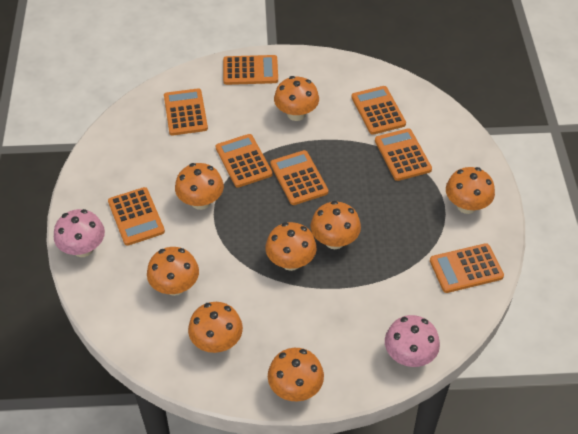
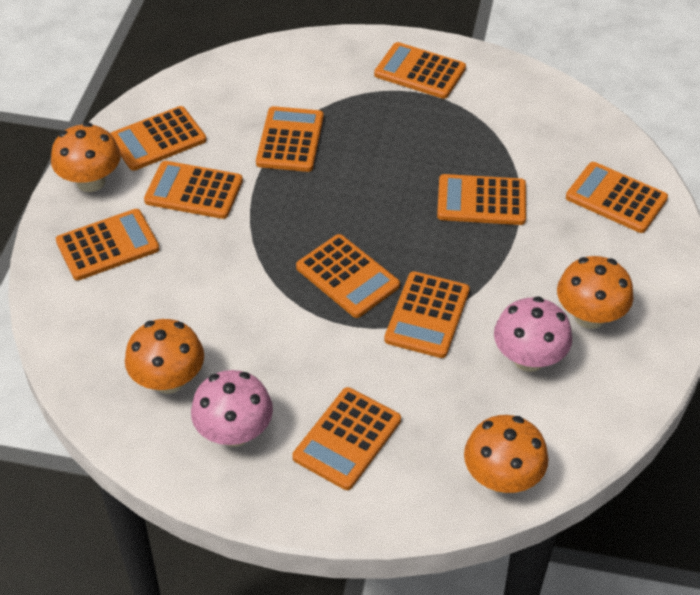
orange calculator: 8 -> 10
orange mushroom: 8 -> 4

